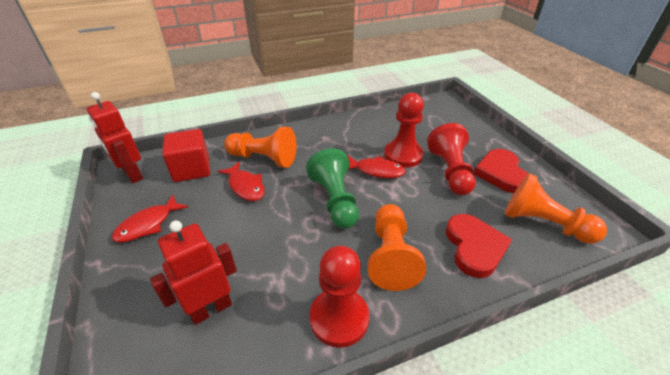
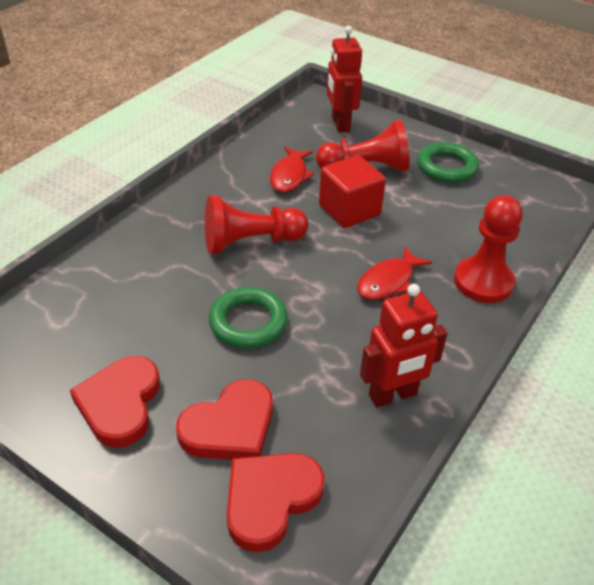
green pawn: 1 -> 0
green ring: 0 -> 2
orange pawn: 3 -> 0
red fish: 3 -> 2
red heart: 2 -> 3

